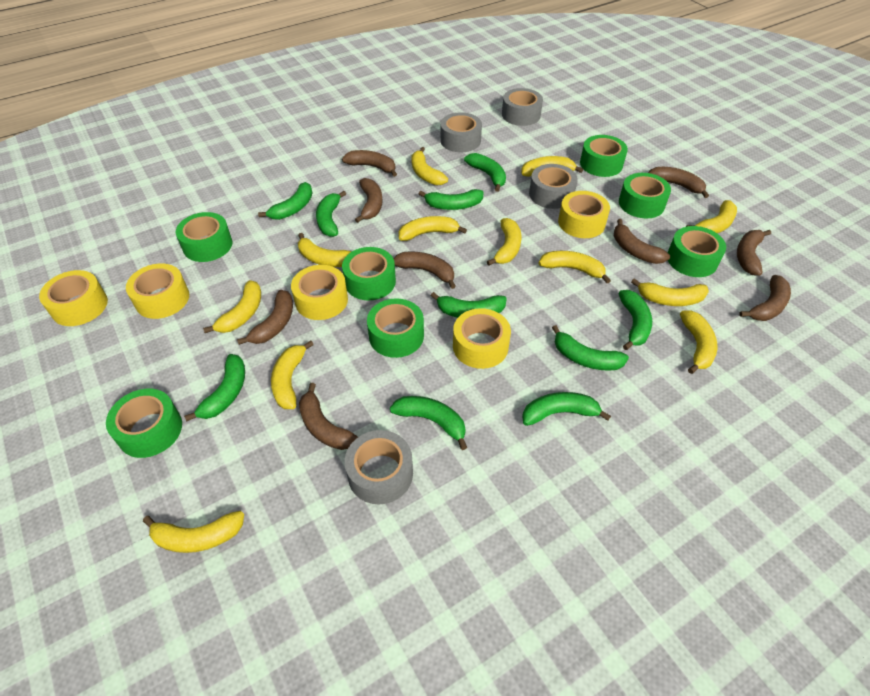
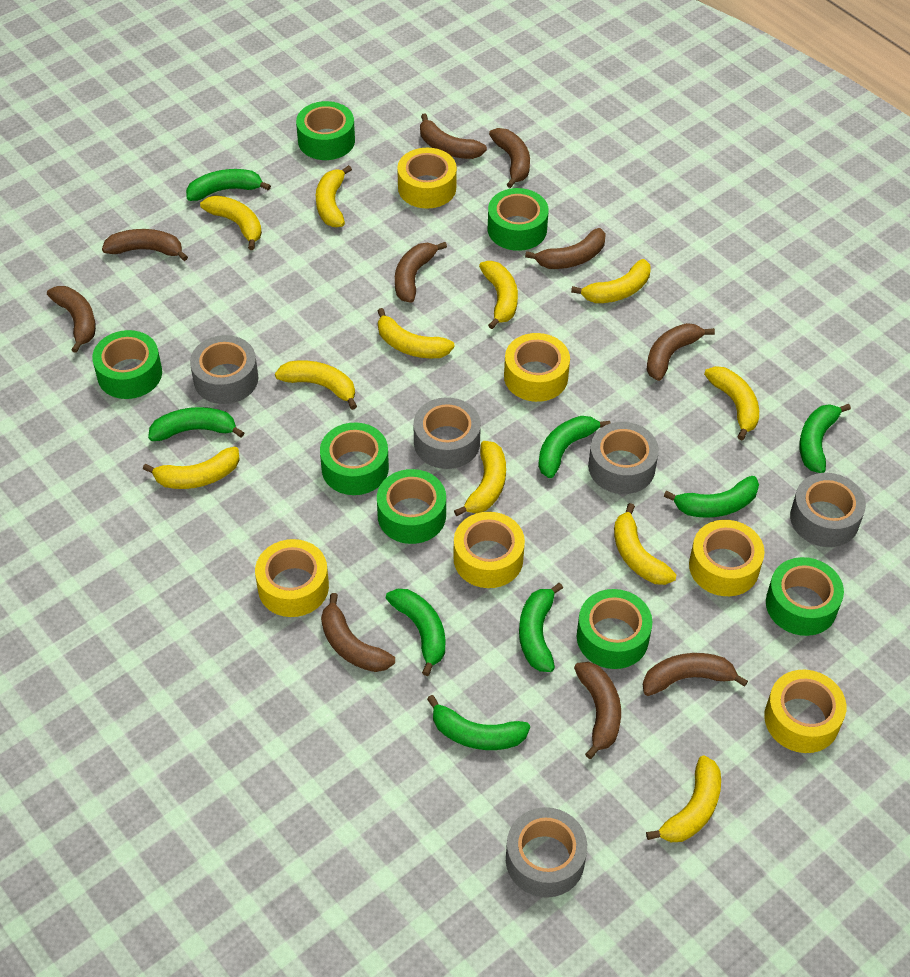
brown banana: 9 -> 10
green banana: 10 -> 8
grey tape: 4 -> 5
yellow banana: 12 -> 11
yellow tape: 5 -> 6

